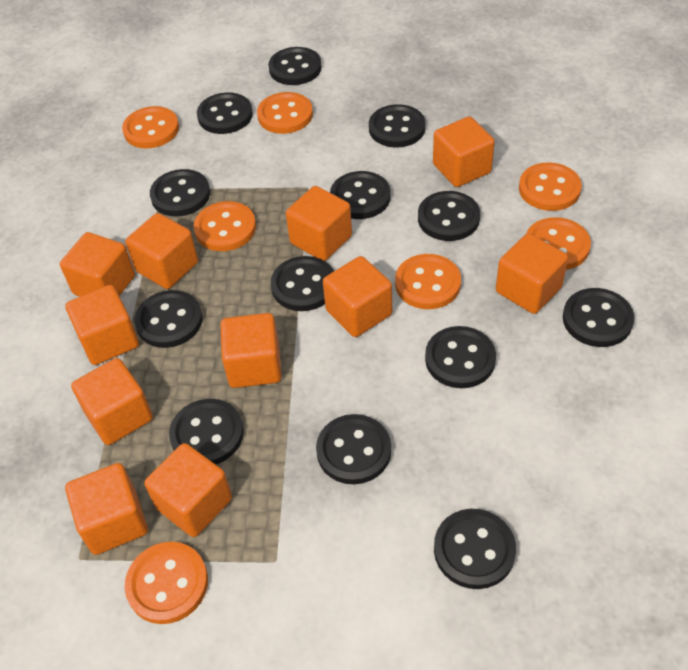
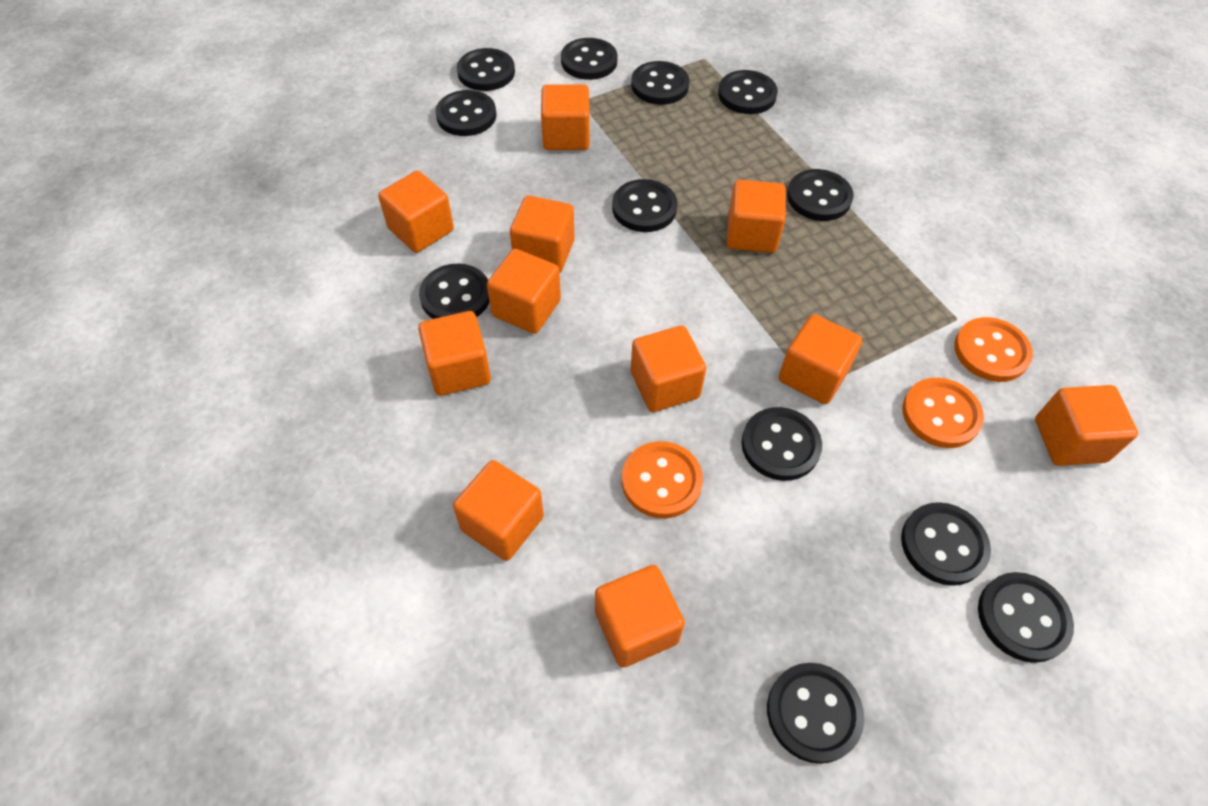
black button: 13 -> 12
orange button: 7 -> 3

